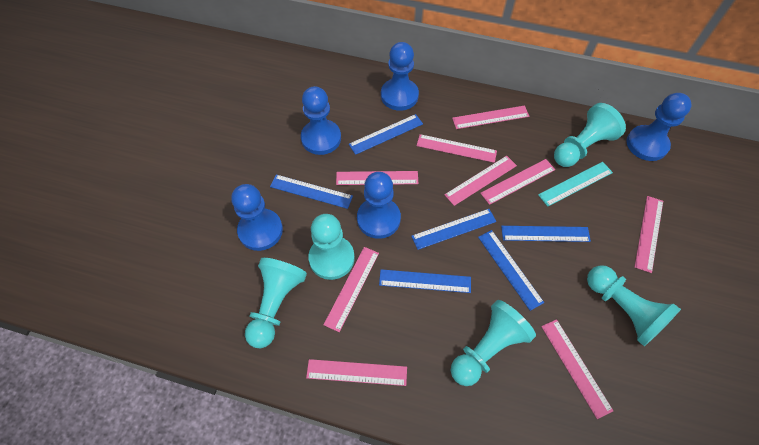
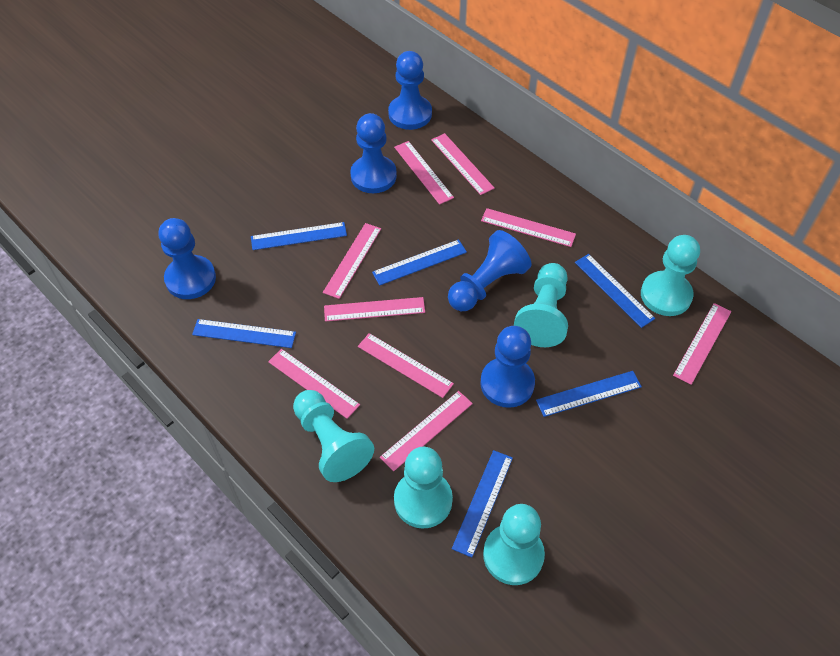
turquoise ruler: 1 -> 0

